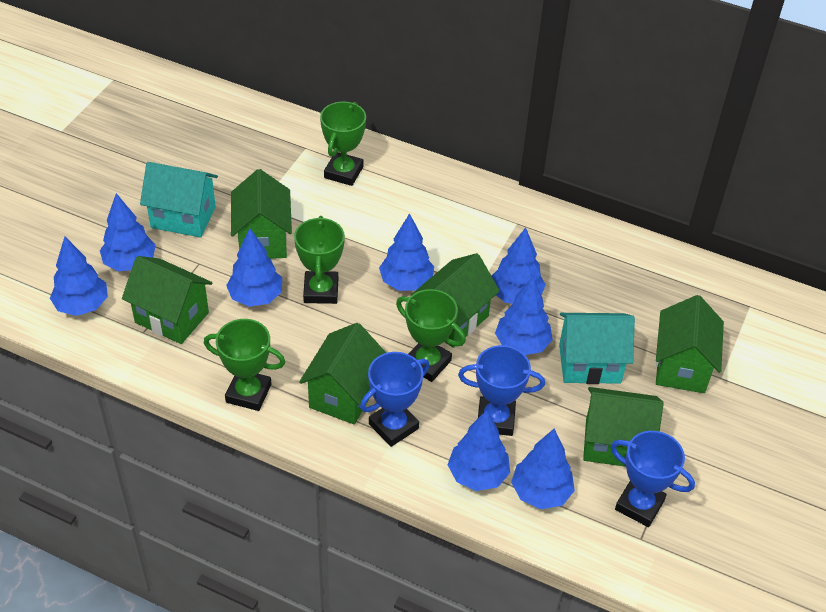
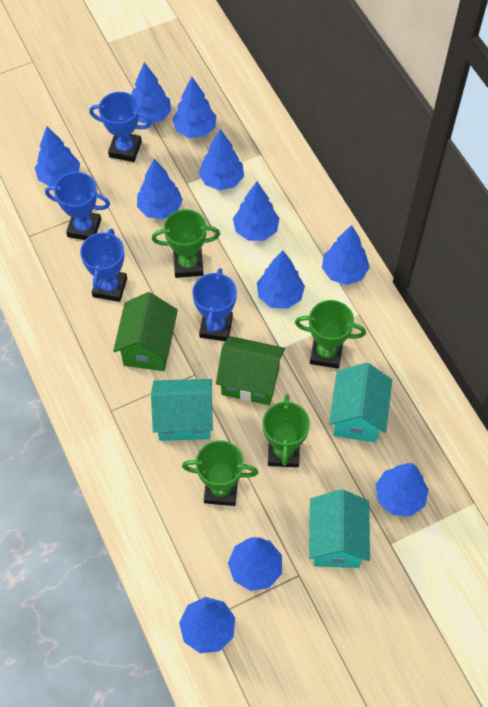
blue tree: 8 -> 11
blue trophy: 3 -> 4
green house: 6 -> 2
turquoise house: 2 -> 3

